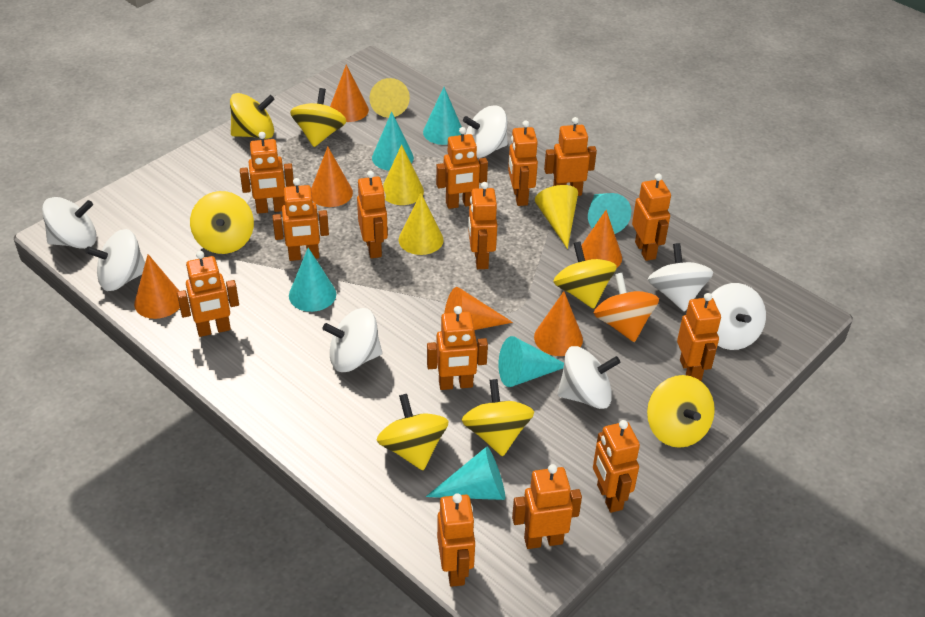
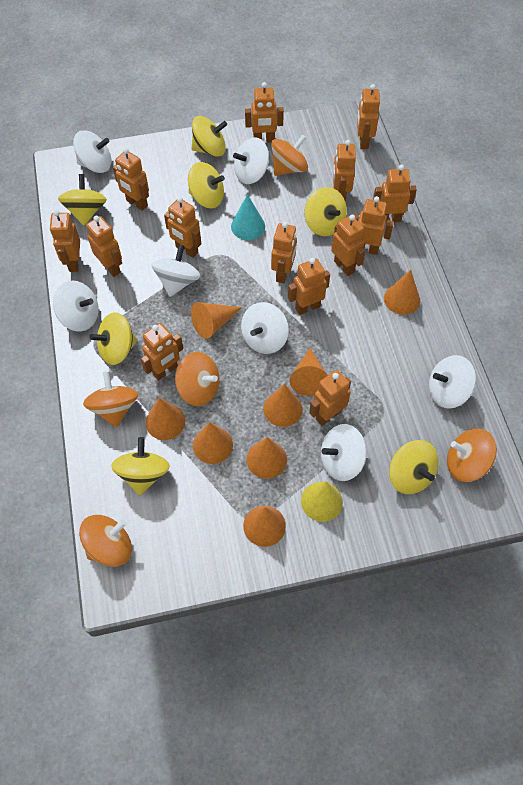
orange cone: 6 -> 8
orange spinning top: 1 -> 5
turquoise cone: 6 -> 1
yellow cone: 4 -> 1

